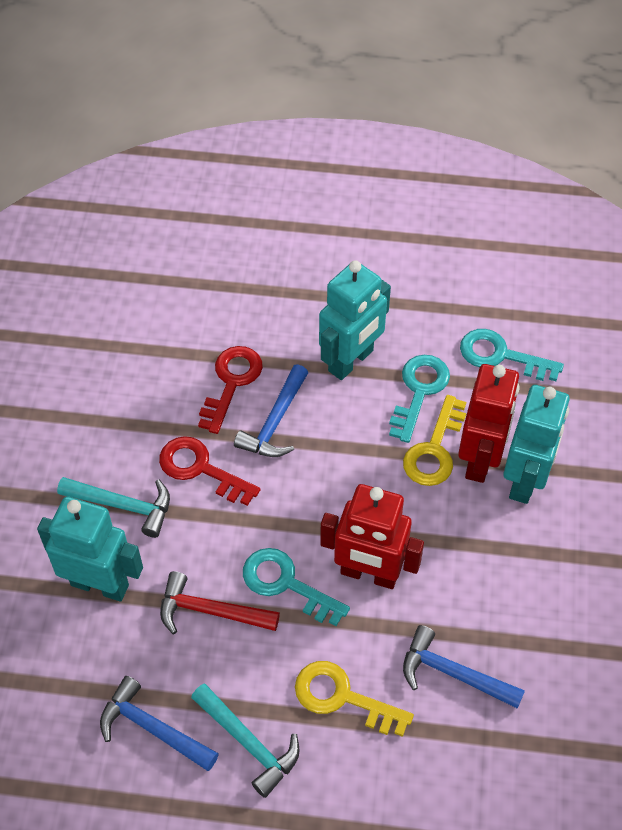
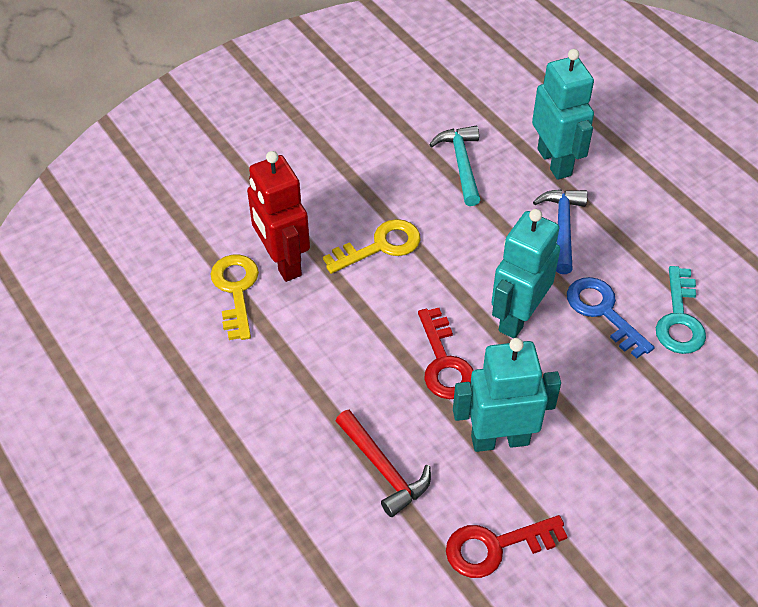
blue hammer: 3 -> 1
blue key: 0 -> 1
red robot: 2 -> 1
turquoise hammer: 2 -> 1
turquoise key: 3 -> 1

